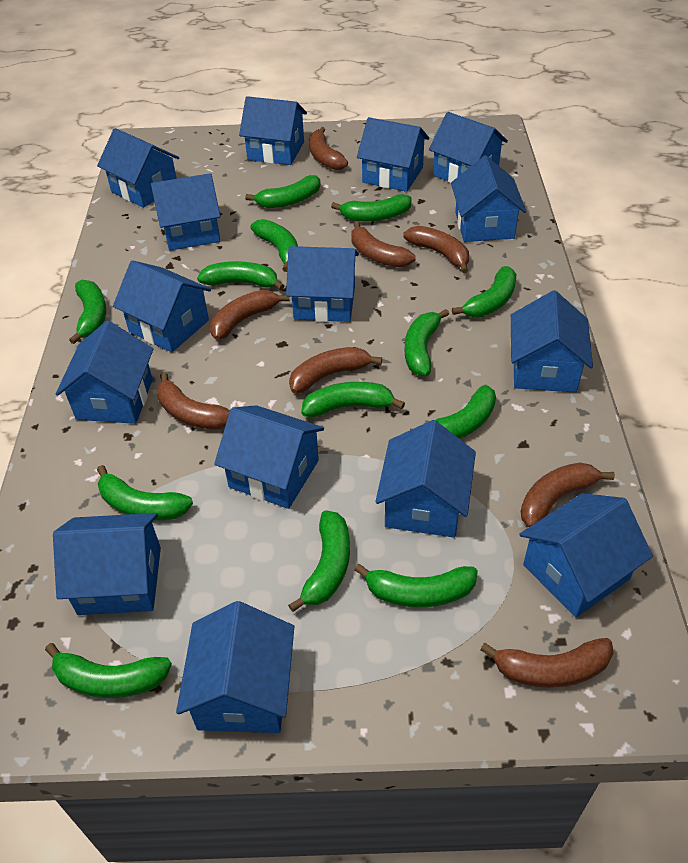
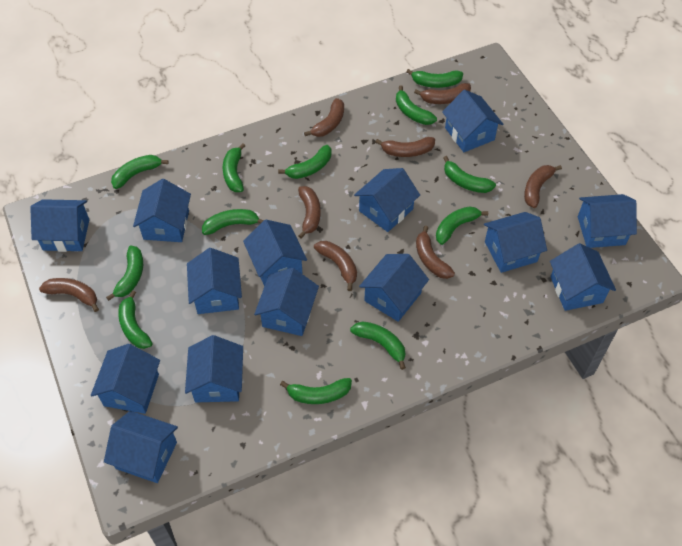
blue house: 15 -> 14
green banana: 13 -> 12

